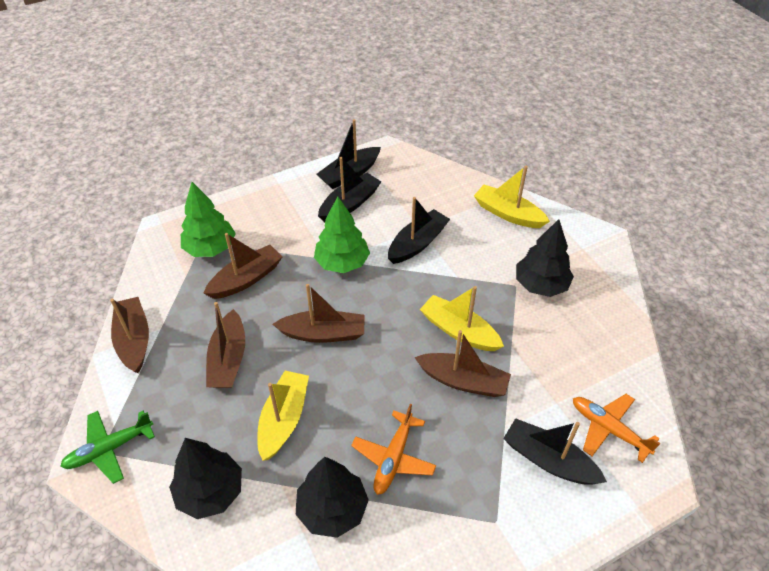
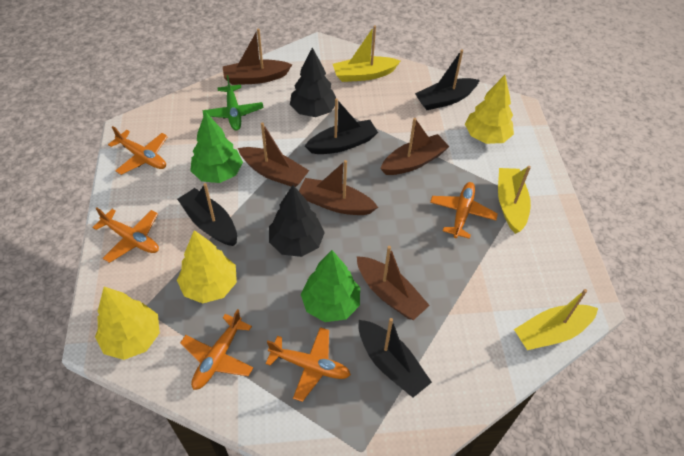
black tree: 3 -> 2
orange plane: 2 -> 5
yellow tree: 0 -> 3

